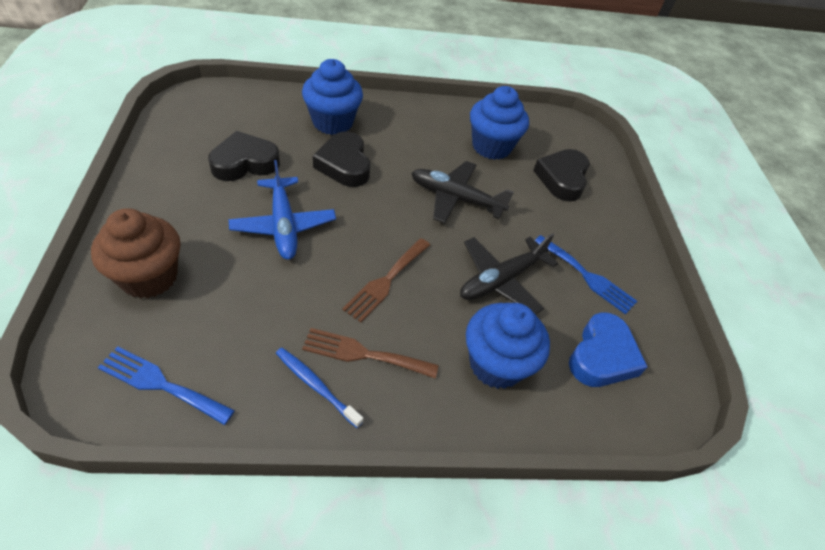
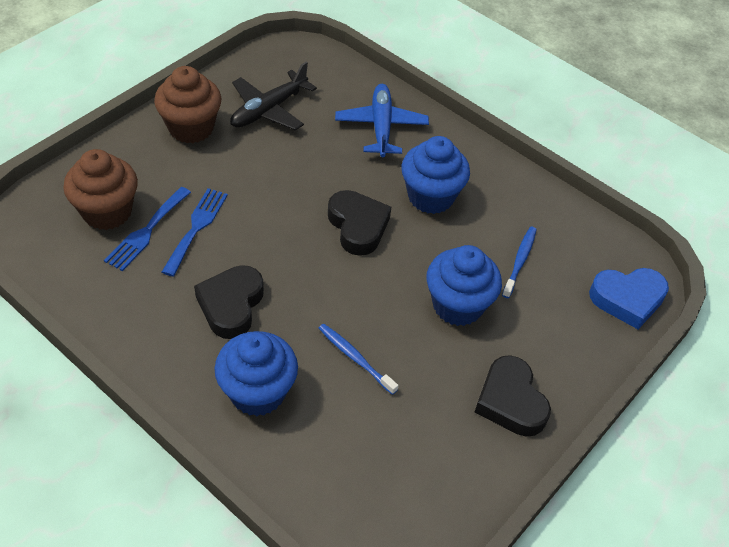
black plane: 2 -> 1
blue toothbrush: 1 -> 2
brown cupcake: 1 -> 2
brown fork: 2 -> 0

